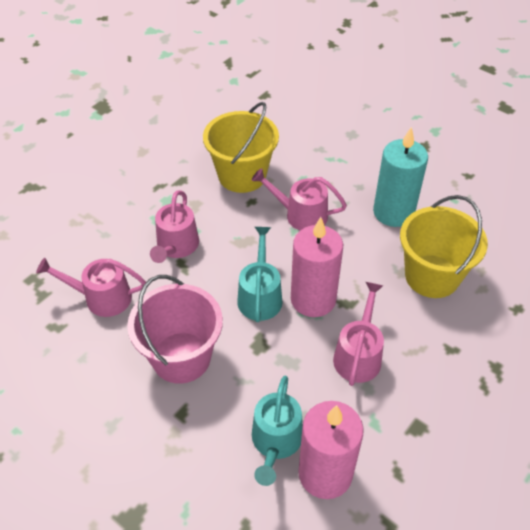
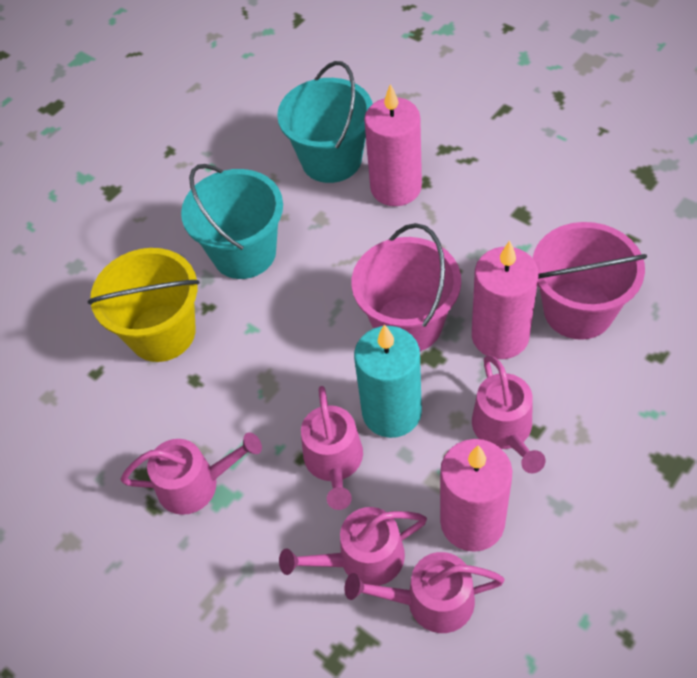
pink bucket: 1 -> 2
pink candle: 2 -> 3
pink watering can: 4 -> 5
turquoise bucket: 0 -> 2
turquoise watering can: 2 -> 0
yellow bucket: 2 -> 1

